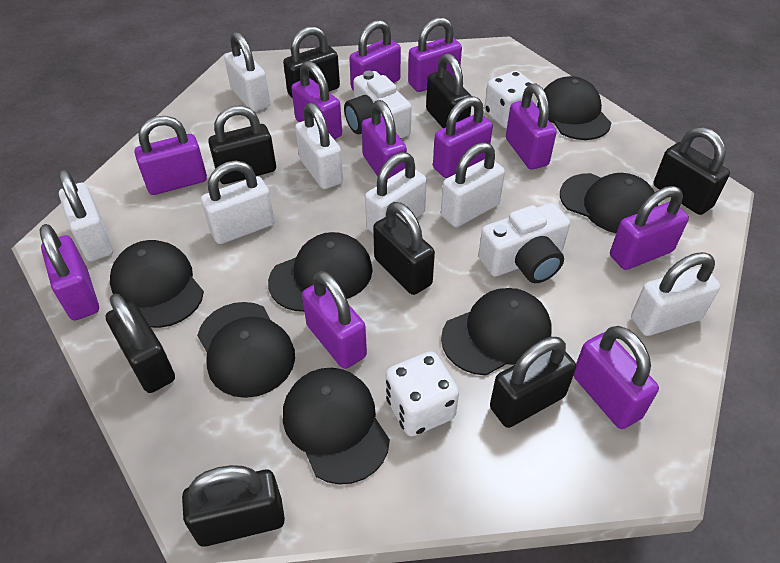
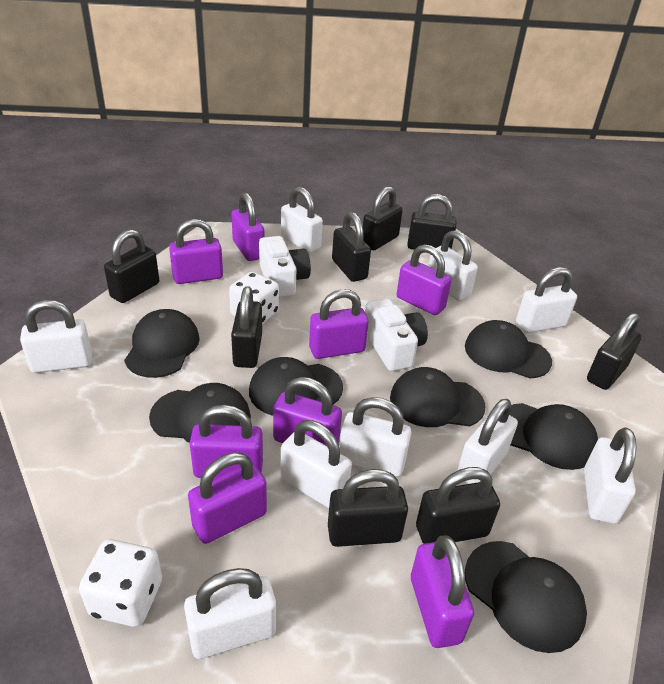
purple padlock: 11 -> 8
white padlock: 7 -> 9

